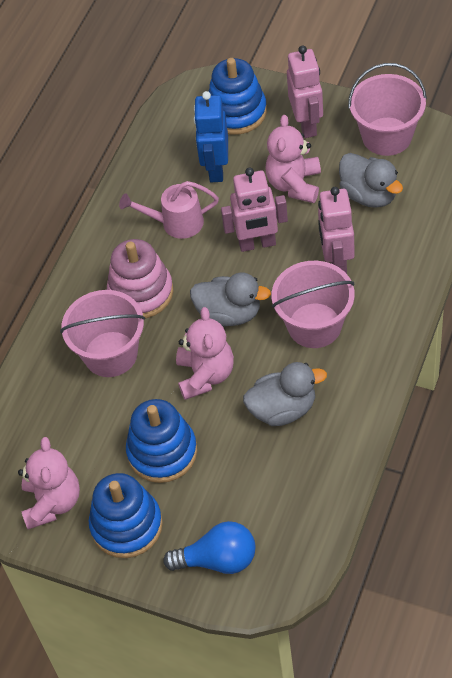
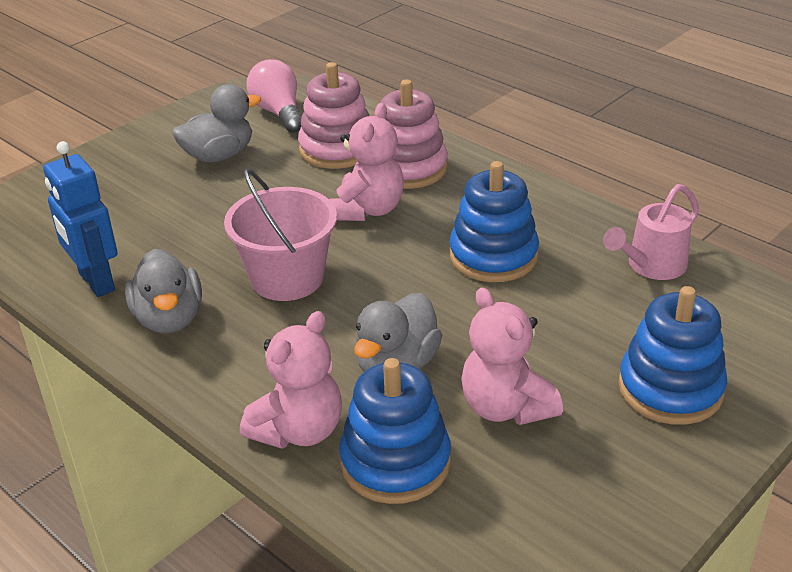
blue light bulb: 1 -> 0
pink bucket: 3 -> 1
pink light bulb: 0 -> 1
pink robot: 3 -> 0
pink stacking toy: 1 -> 2

